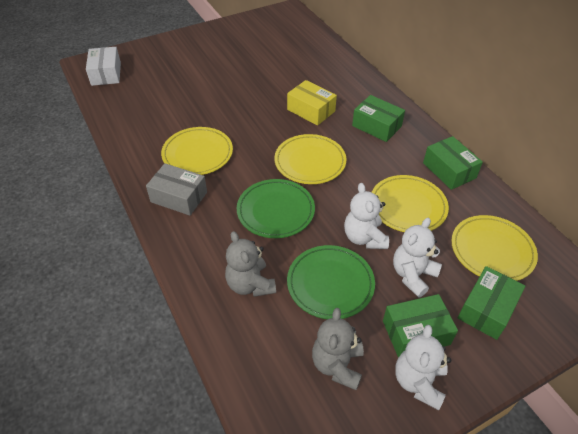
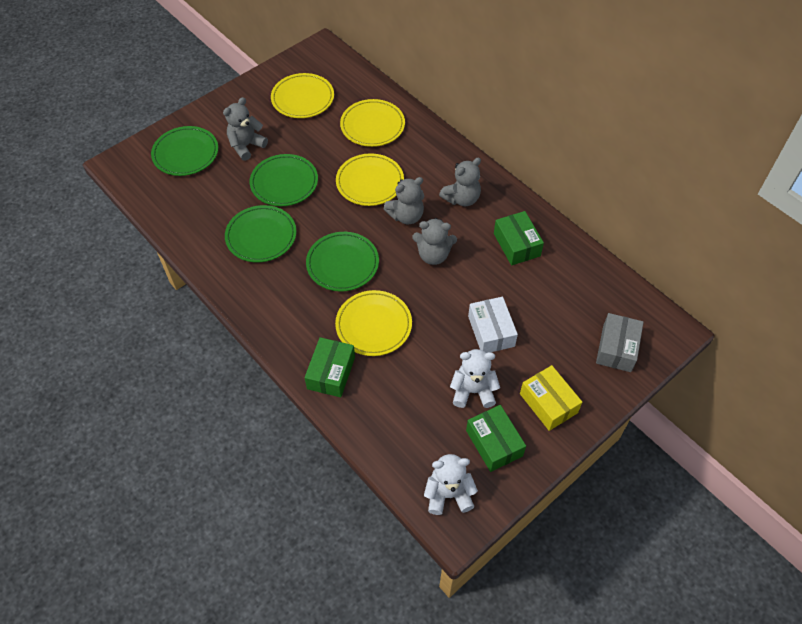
green box: 4 -> 3
green plate: 2 -> 4
grey teddy bear: 2 -> 4
white teddy bear: 3 -> 2

